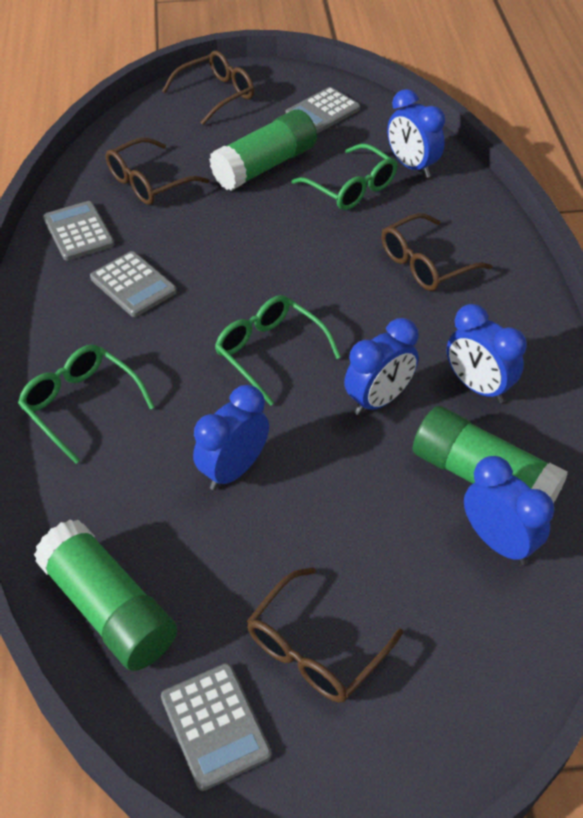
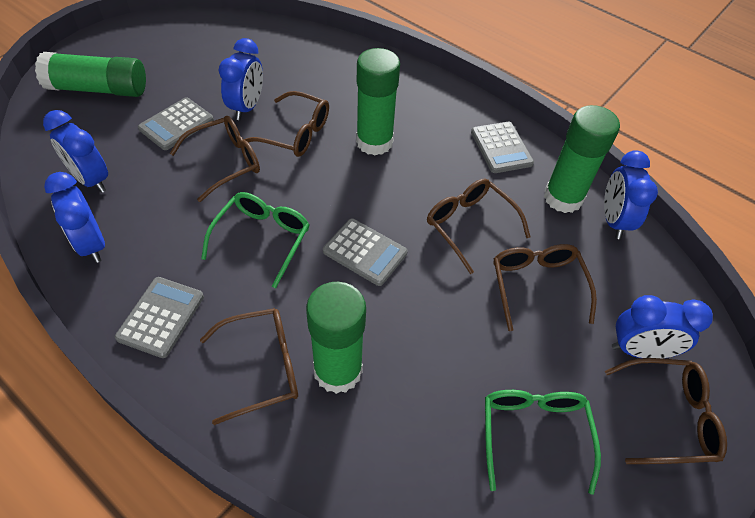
brown glasses: 4 -> 6
green glasses: 3 -> 2
green glue stick: 3 -> 4

